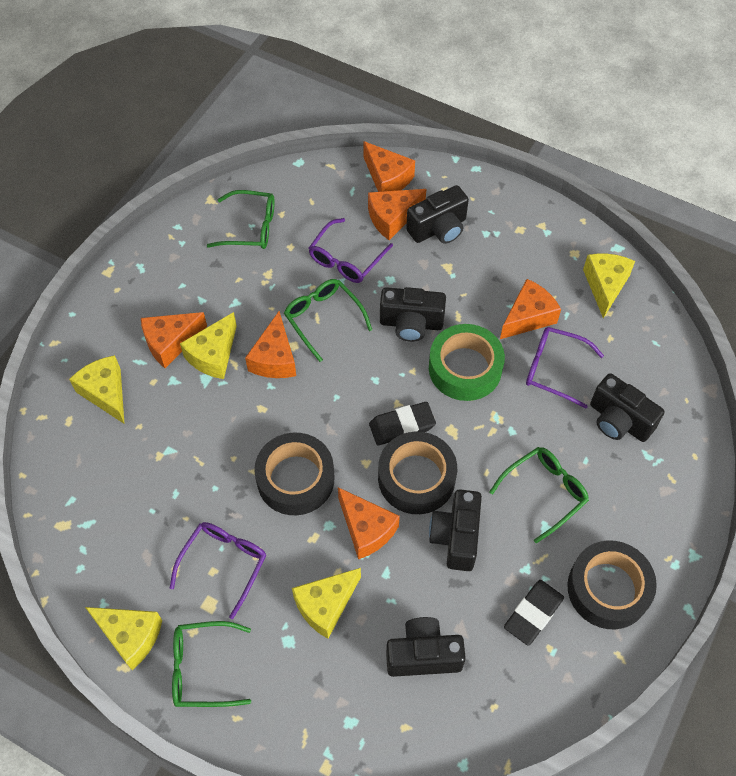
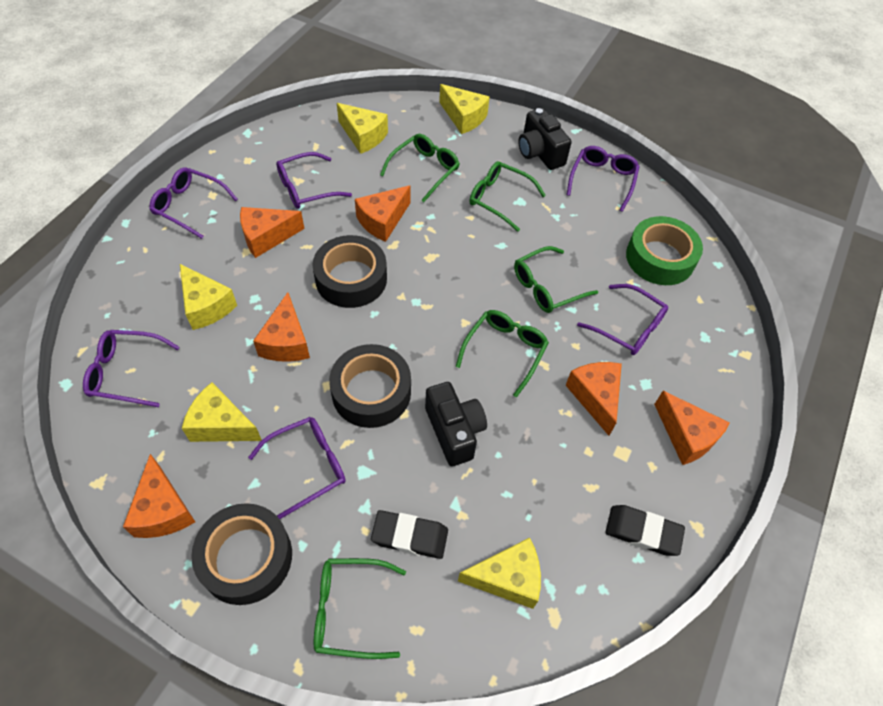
black camera: 5 -> 2
green glasses: 4 -> 5
purple glasses: 3 -> 6

